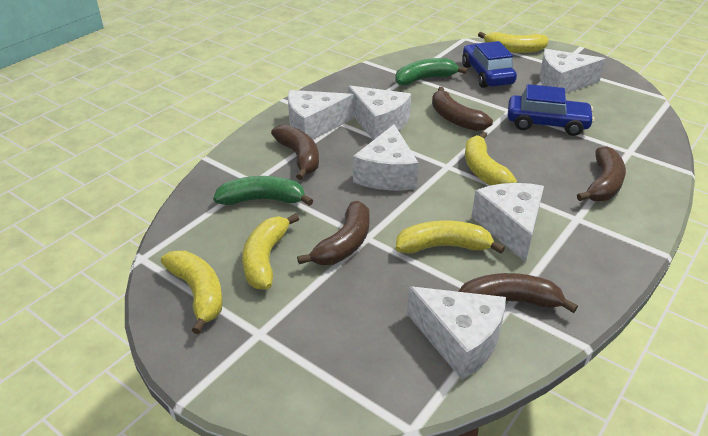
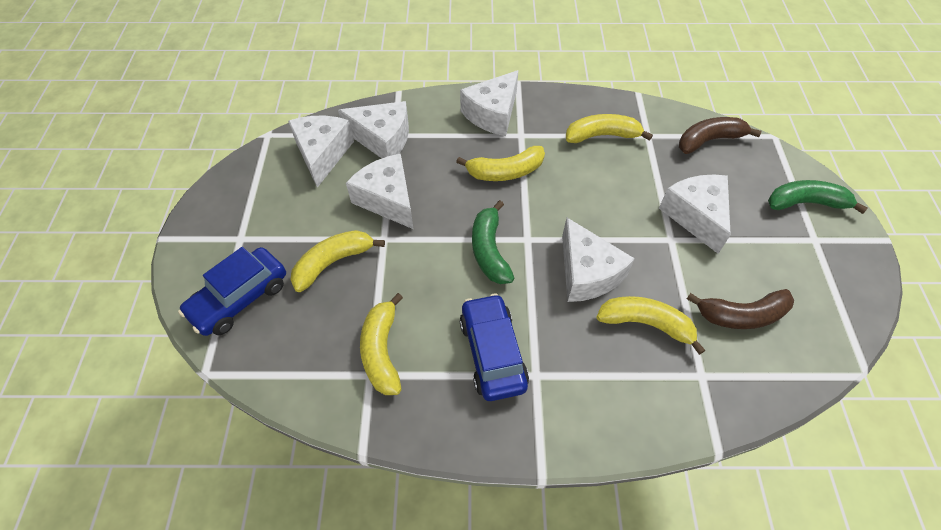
brown banana: 5 -> 2

